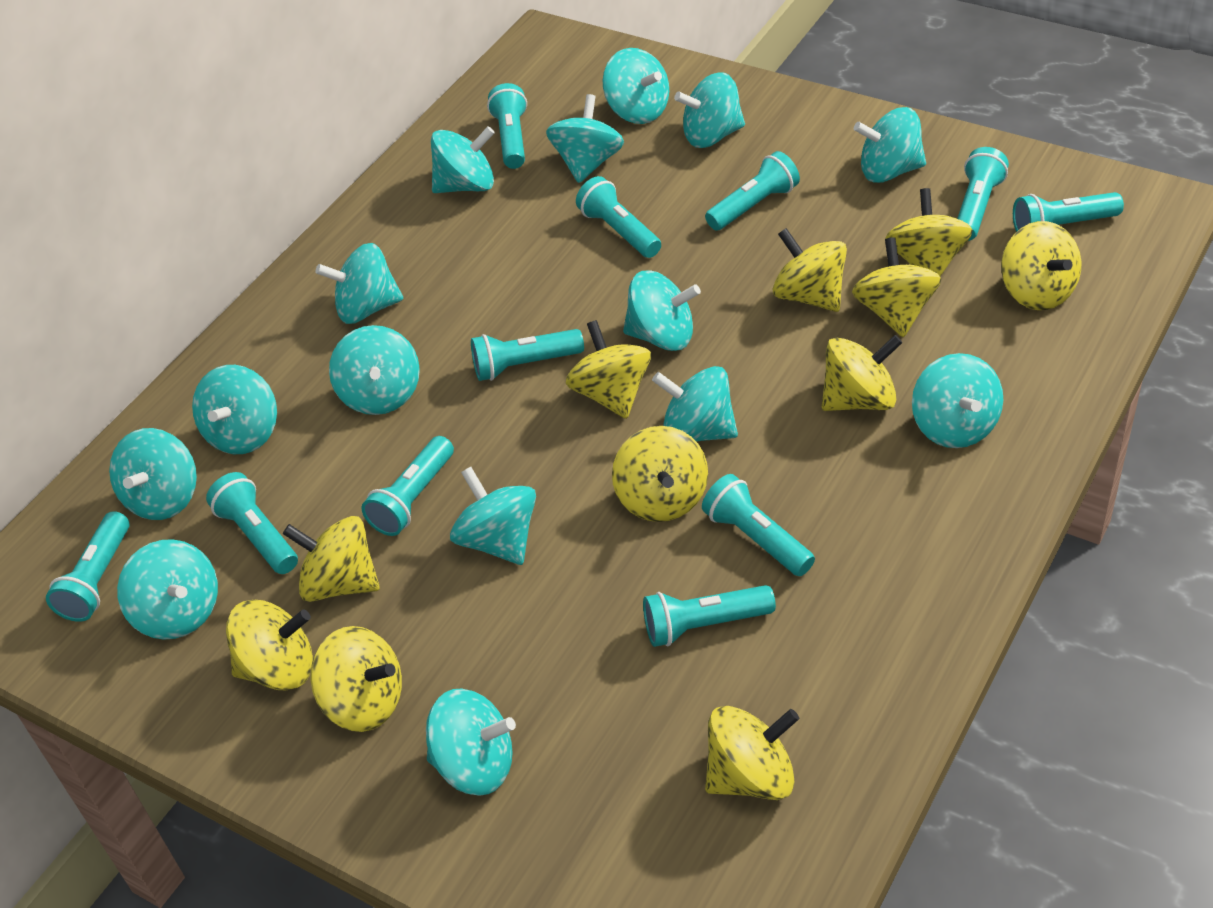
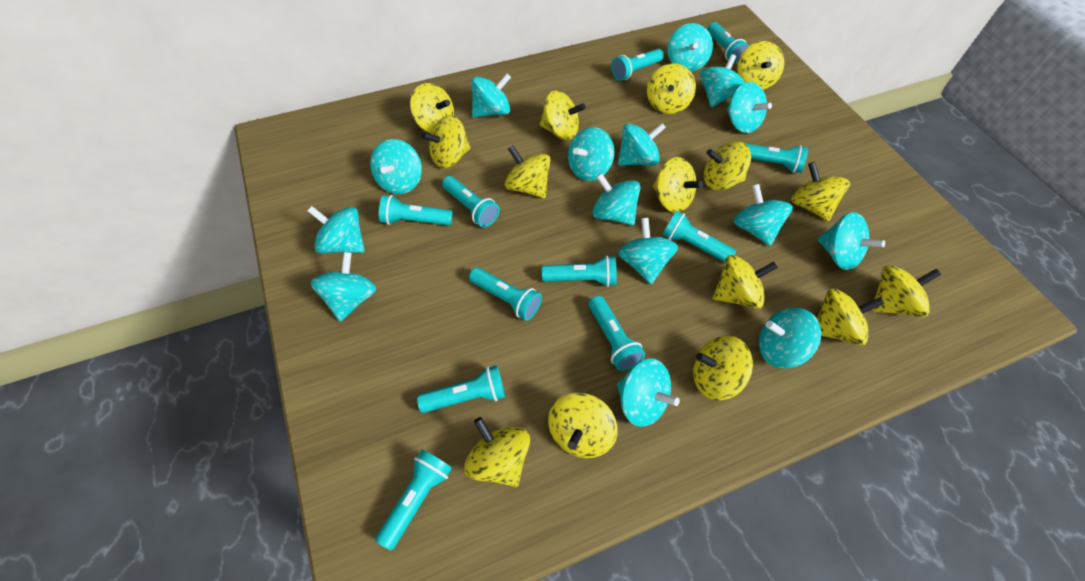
yellow spinning top: 11 -> 15

